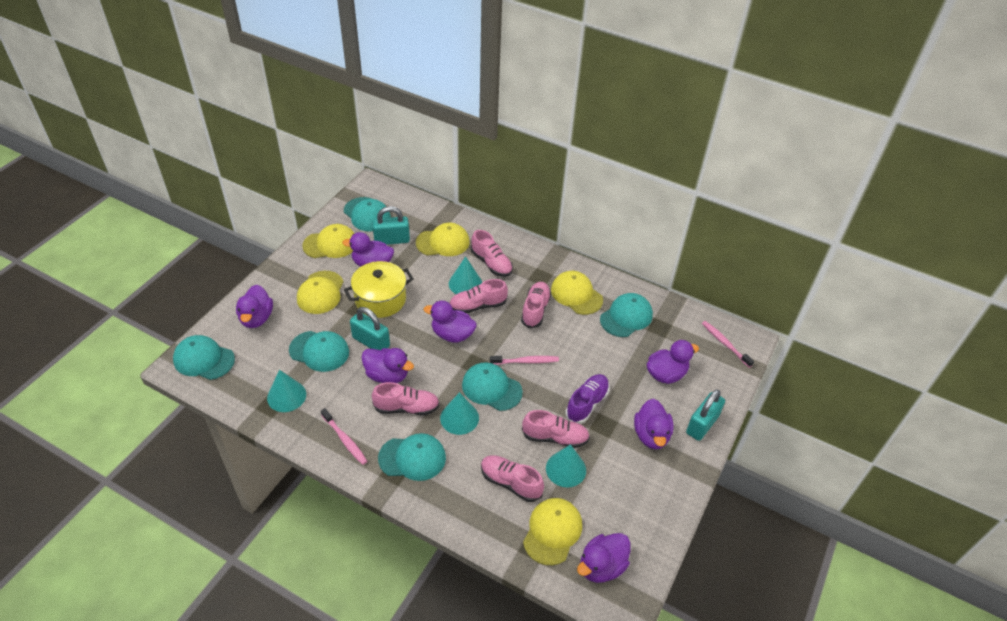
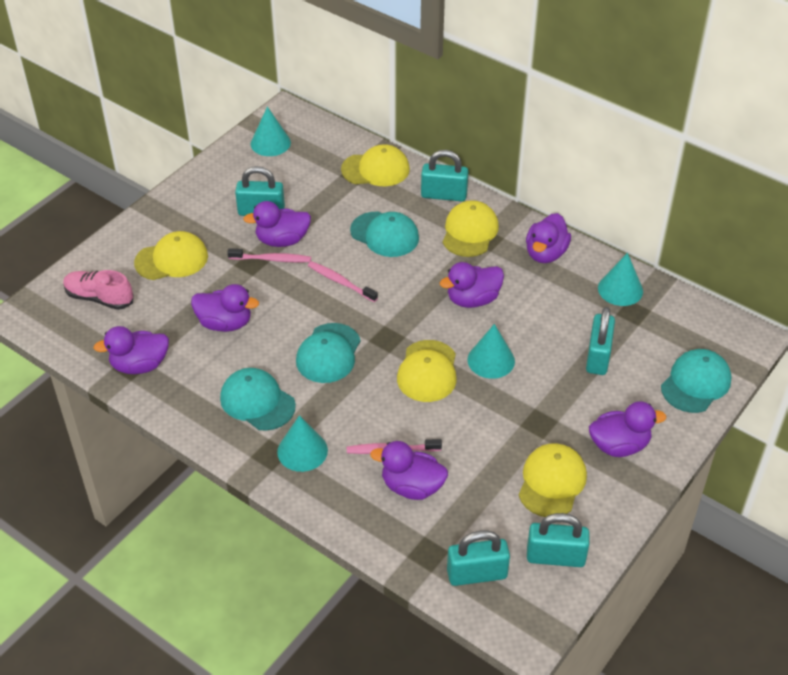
pink shoe: 6 -> 1
purple shoe: 1 -> 0
turquoise cap: 6 -> 4
turquoise padlock: 3 -> 5
yellow pot: 1 -> 0

